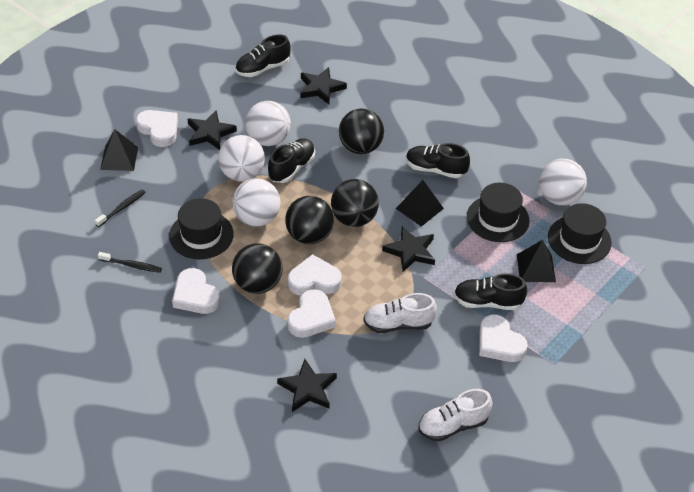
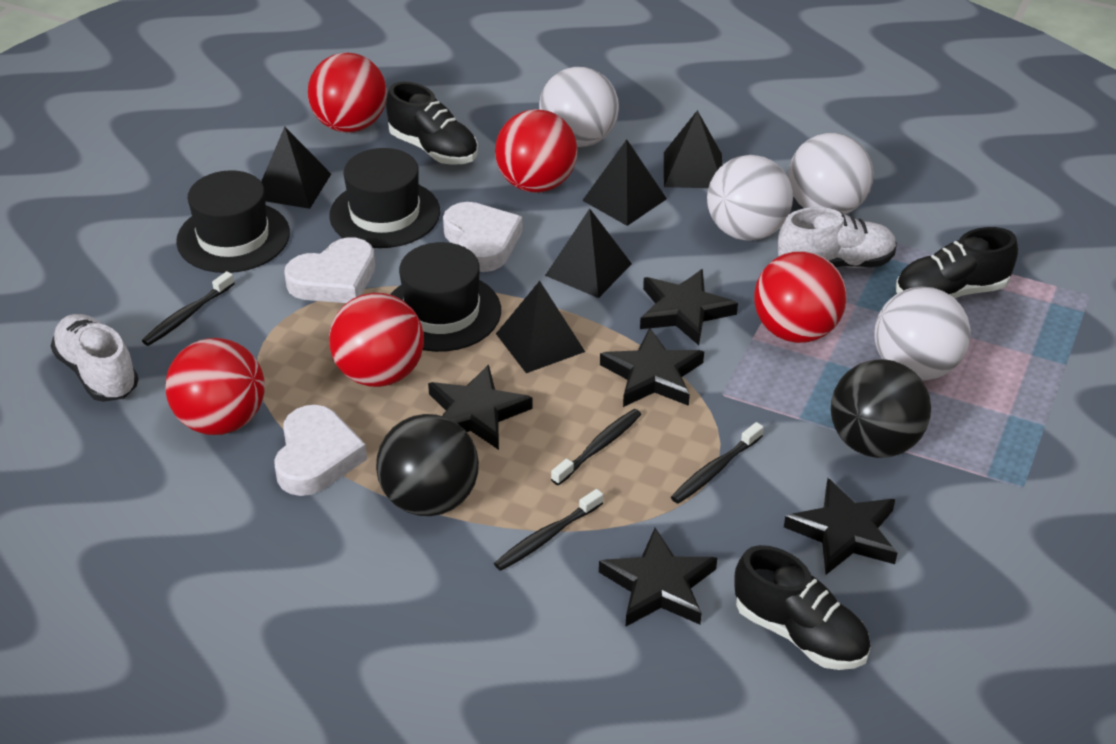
black ball: 4 -> 2
black pyramid: 3 -> 5
black shoe: 4 -> 3
black star: 4 -> 5
black toothbrush: 2 -> 4
red ball: 0 -> 5
white heart: 5 -> 3

